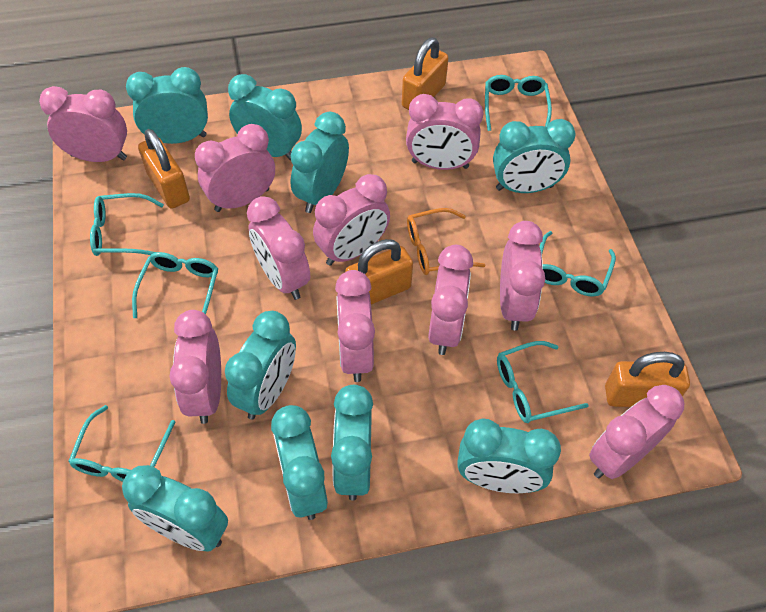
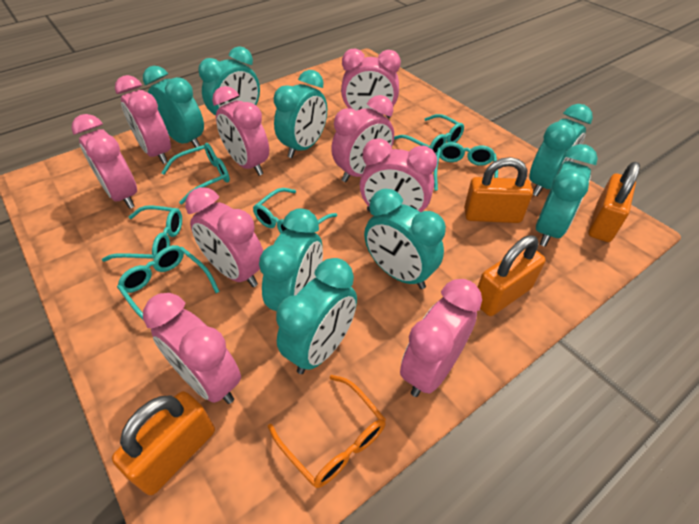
pink clock: 10 -> 9
turquoise clock: 9 -> 8

